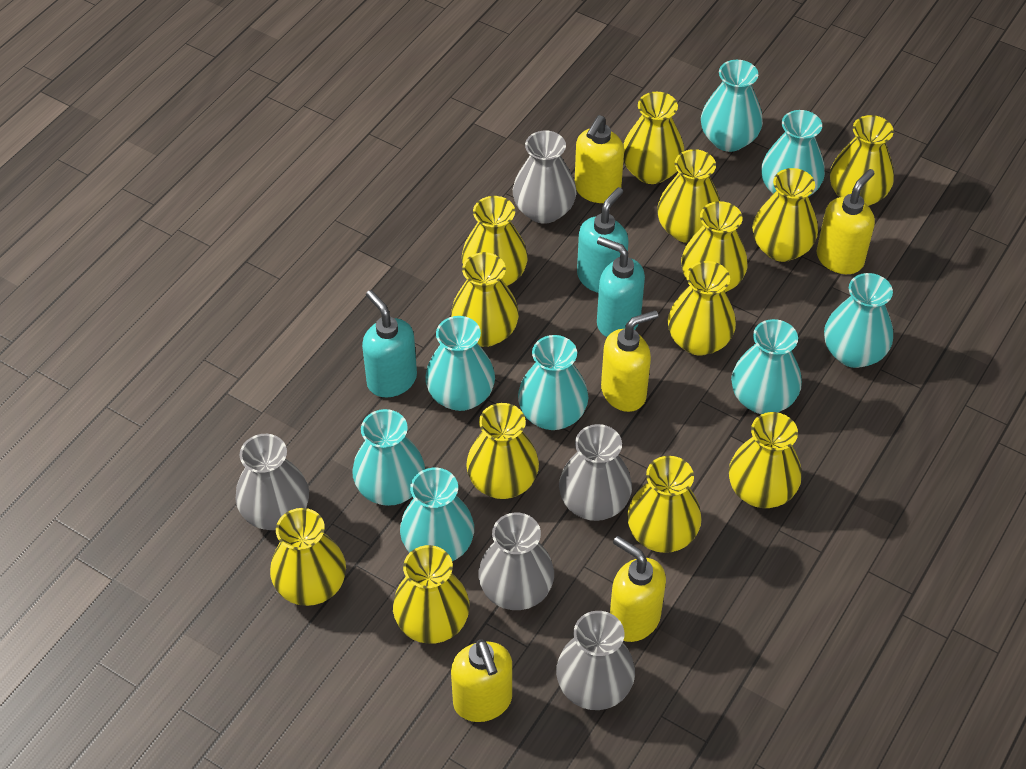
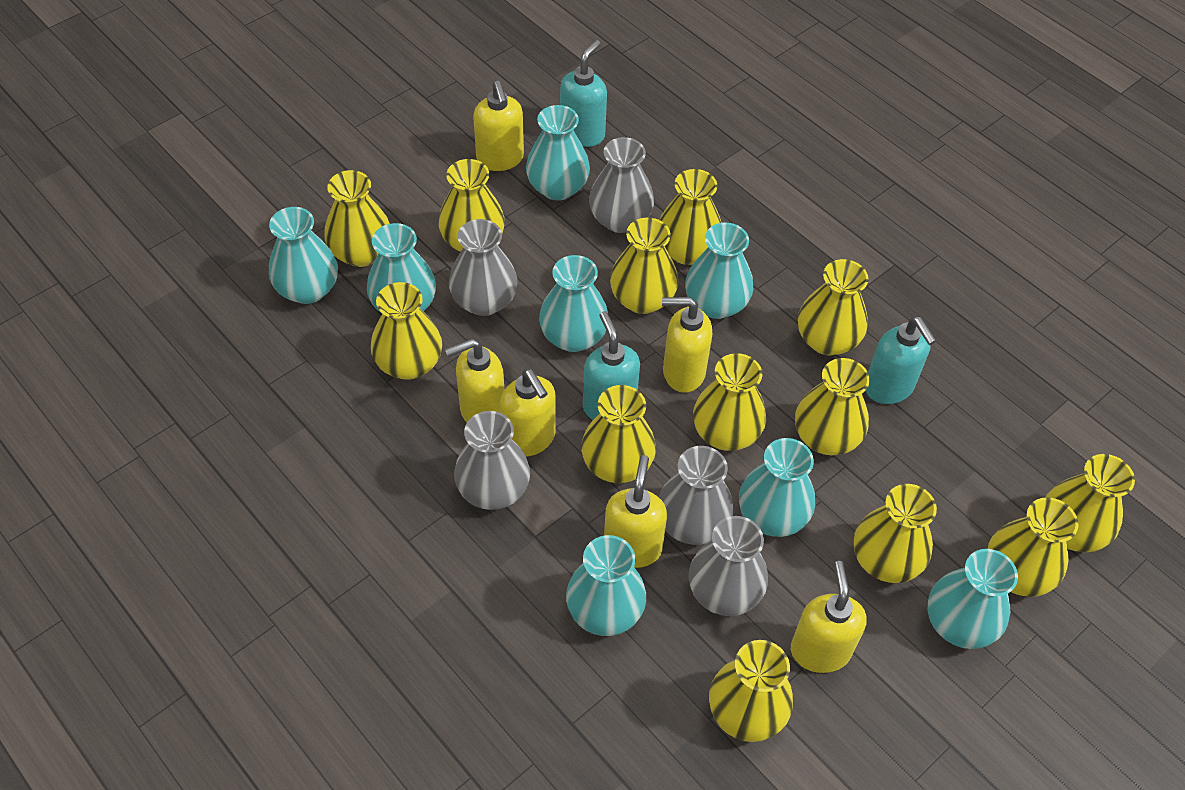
yellow soap dispenser: 5 -> 6

